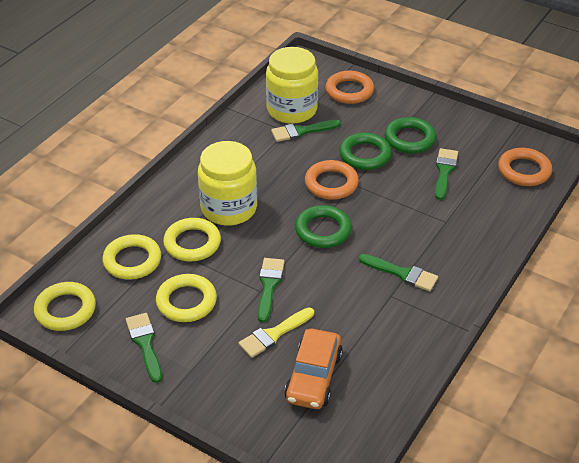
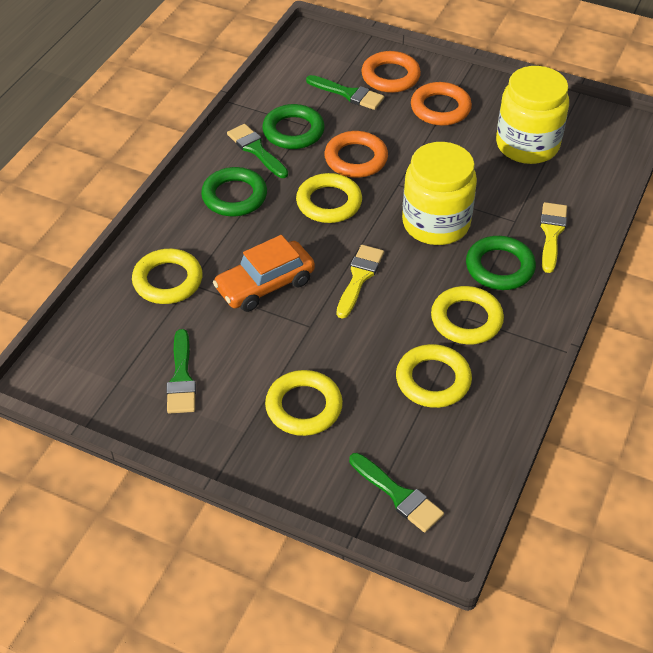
green brush: 5 -> 4
yellow brush: 1 -> 2
yellow ring: 4 -> 5

